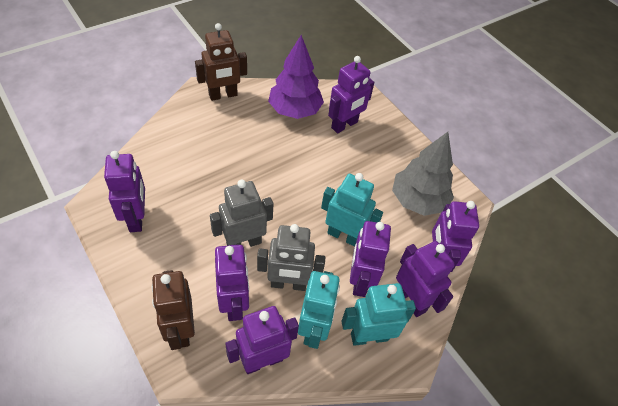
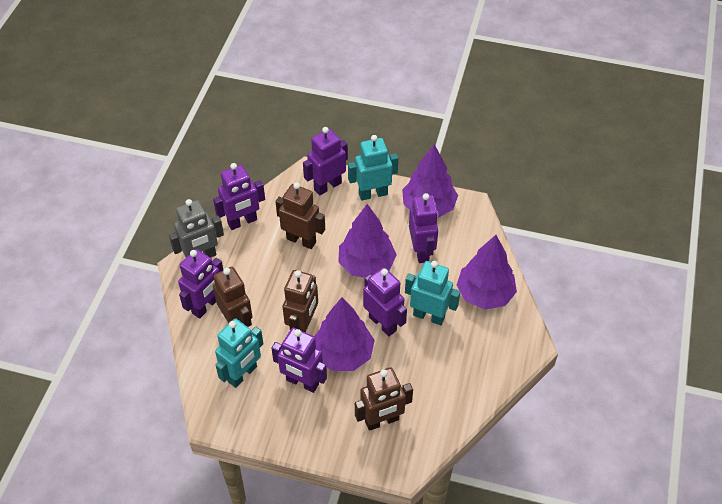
brown robot: 2 -> 4
grey robot: 2 -> 1
grey tree: 1 -> 0
purple robot: 7 -> 6
purple tree: 1 -> 4

